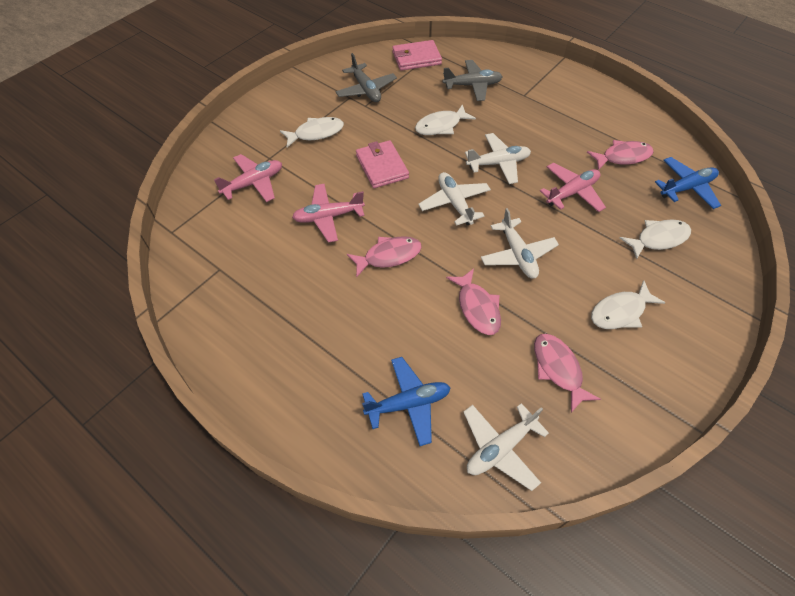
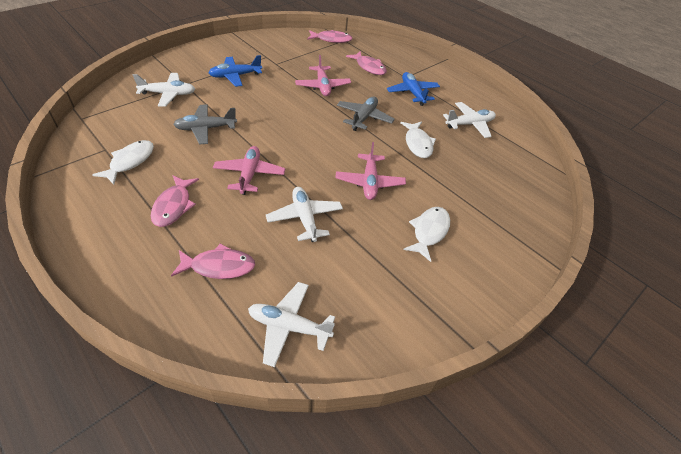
pink wallet: 2 -> 0
white fish: 4 -> 3

